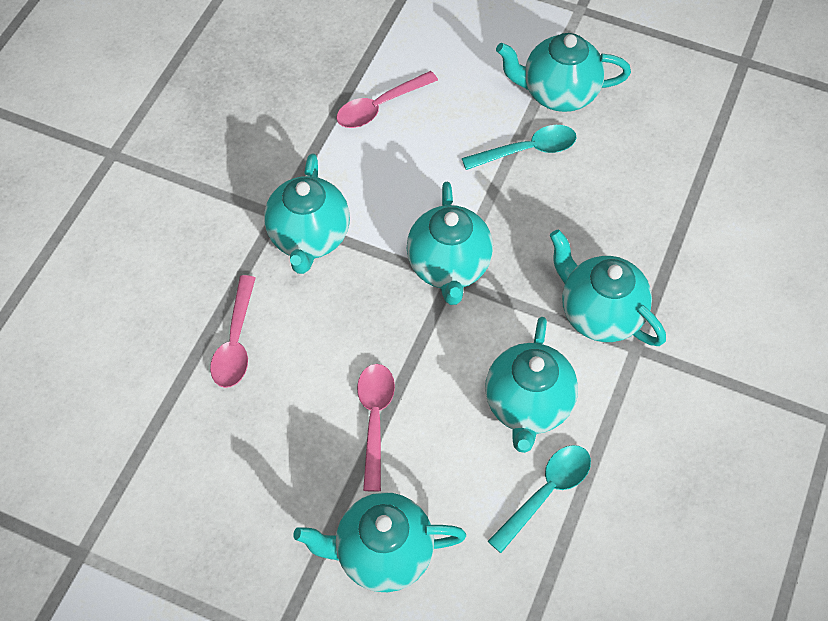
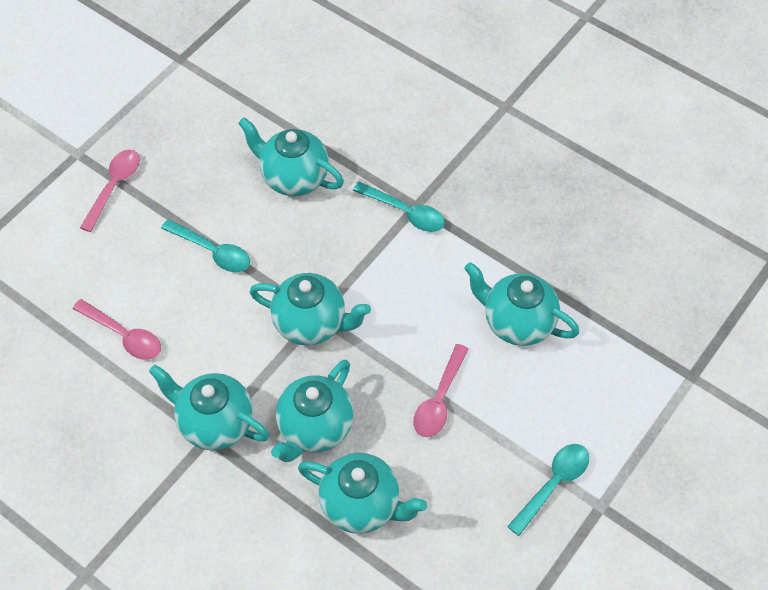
turquoise spoon: 2 -> 3

